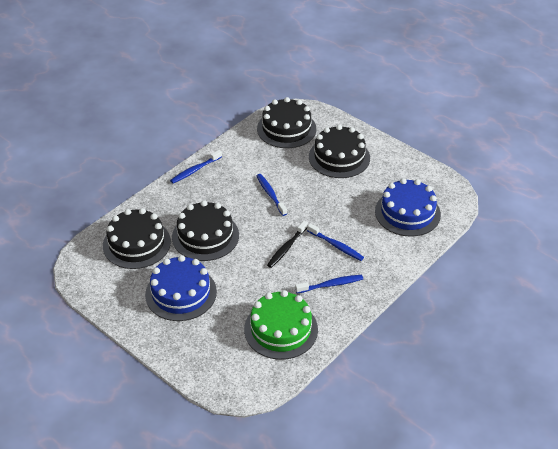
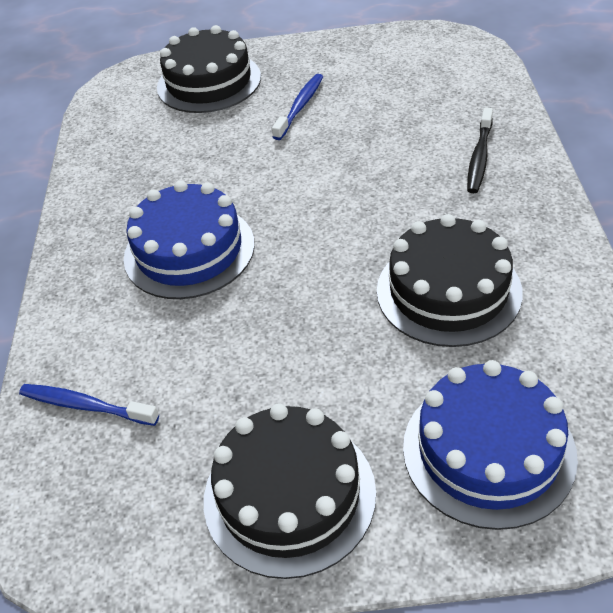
black cake: 4 -> 3
blue toothbrush: 4 -> 2
green cake: 1 -> 0

